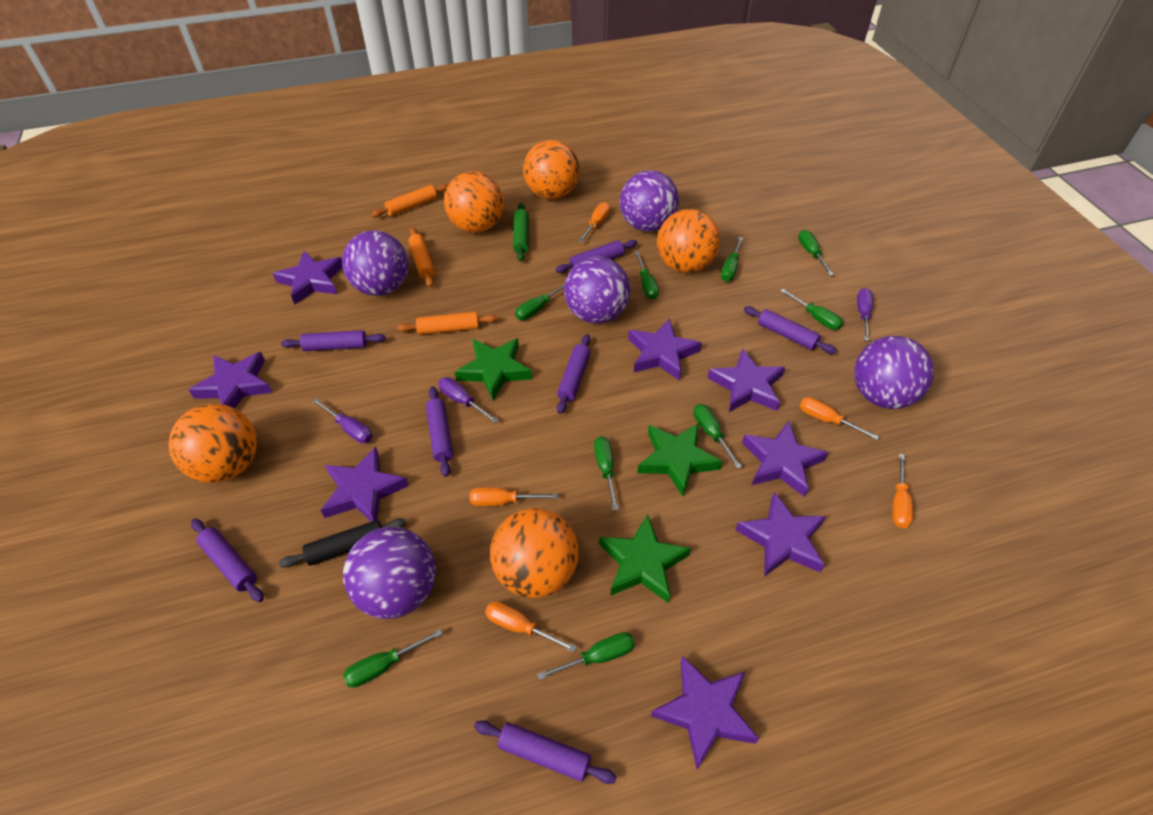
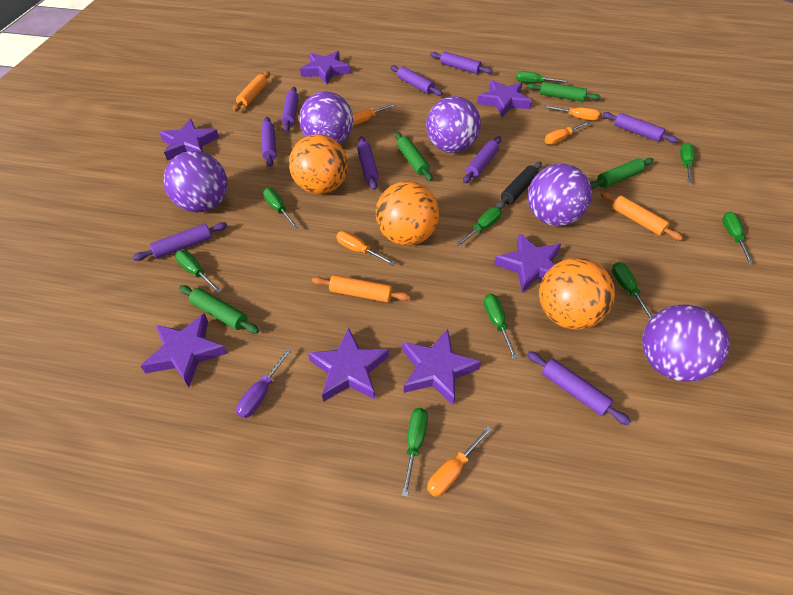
green rolling pin: 1 -> 4
green star: 3 -> 0
orange ball: 5 -> 3
purple rolling pin: 7 -> 9
purple screwdriver: 3 -> 1
purple star: 8 -> 7

